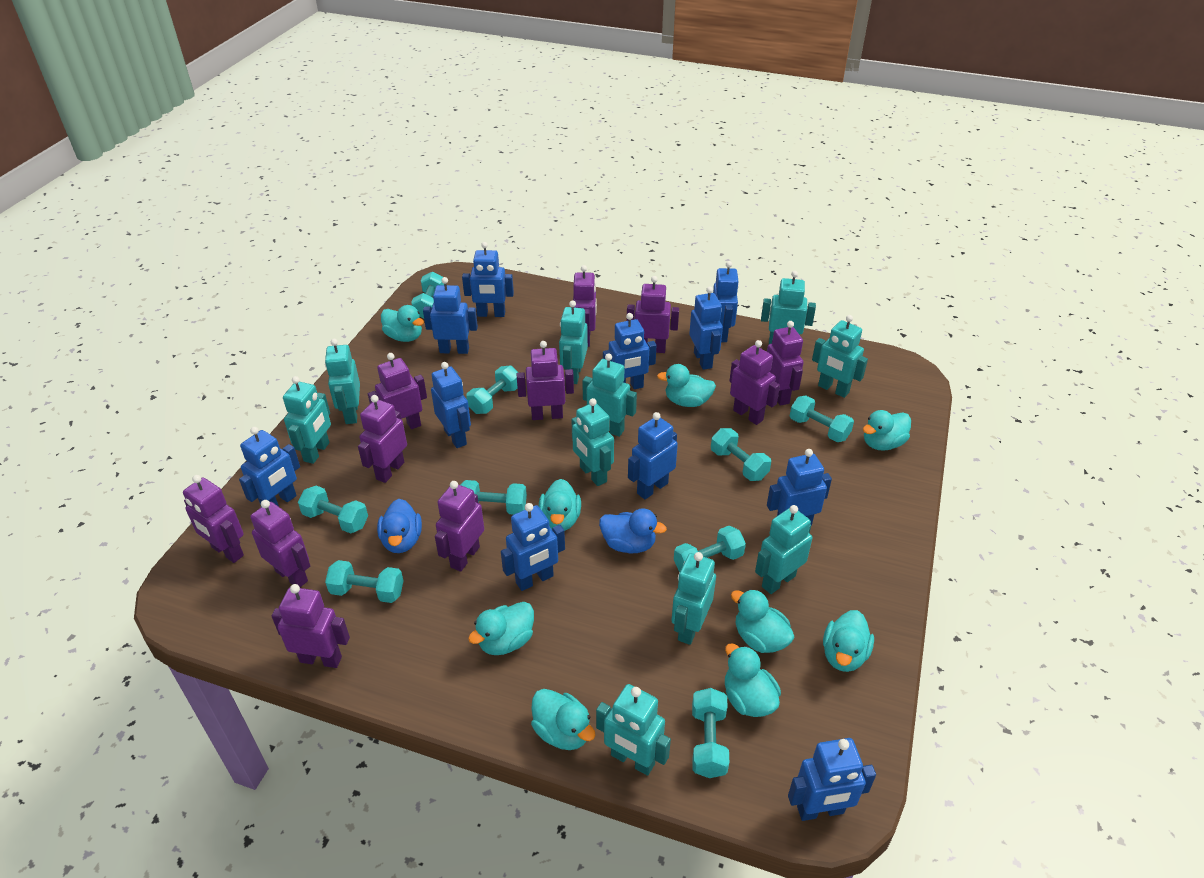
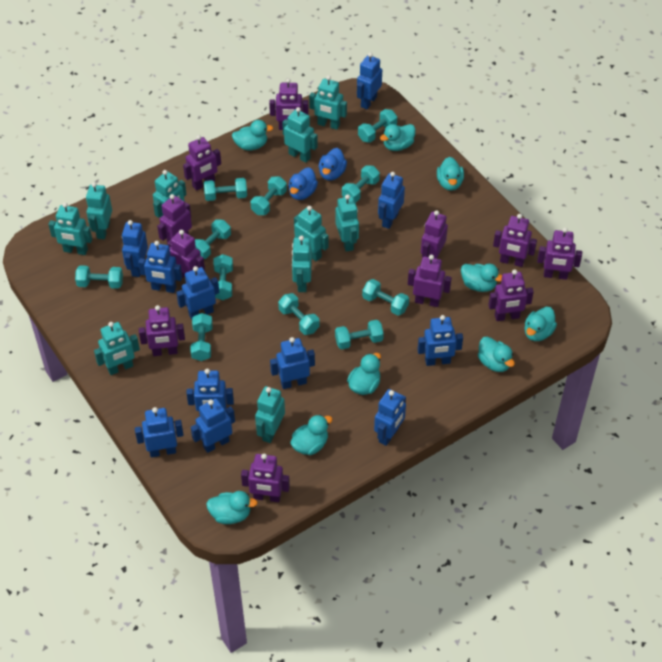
turquoise dumbbell: 9 -> 11

